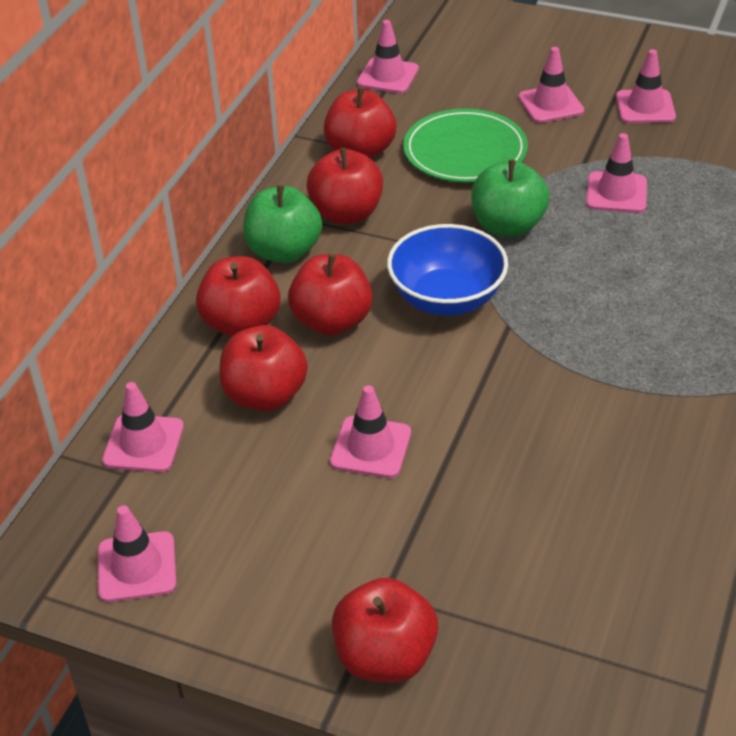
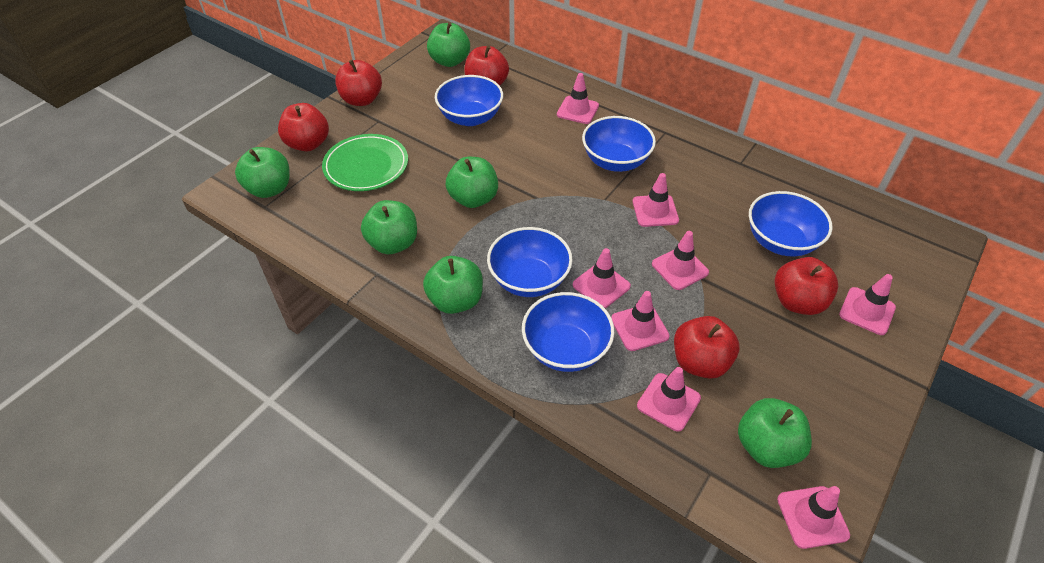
blue bowl: 1 -> 5
green apple: 2 -> 6
pink traffic cone: 7 -> 8
red apple: 6 -> 5

